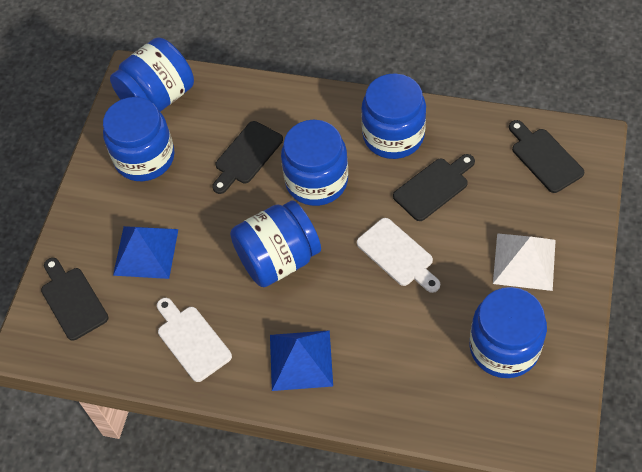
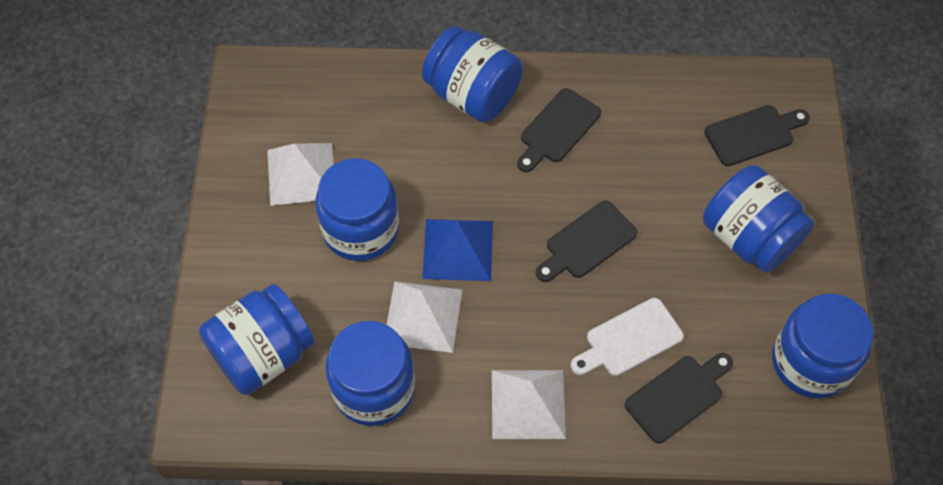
blue pyramid: 2 -> 1
white cutting board: 2 -> 1
white pyramid: 1 -> 3

